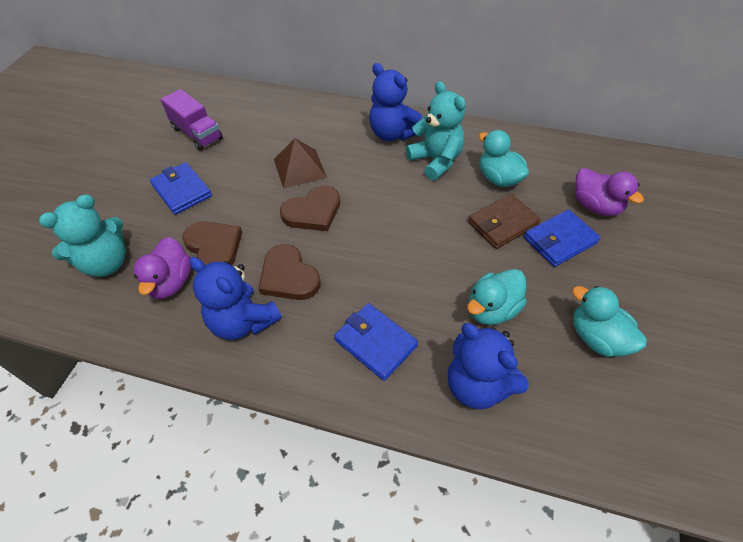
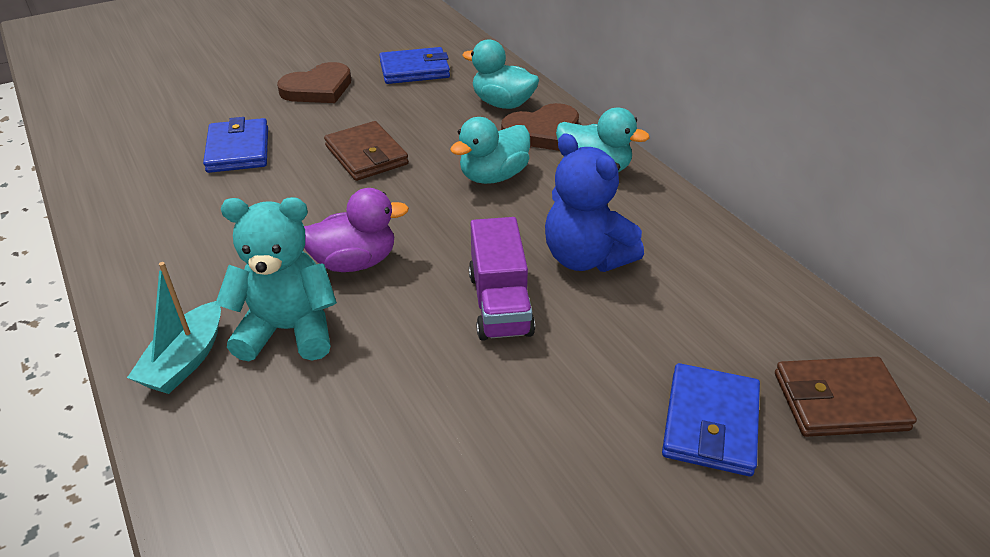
blue teddy bear: 3 -> 1
brown heart: 3 -> 2
brown pyramid: 1 -> 0
brown wallet: 1 -> 2
purple duck: 2 -> 1
turquoise boat: 0 -> 1
turquoise teddy bear: 2 -> 1

